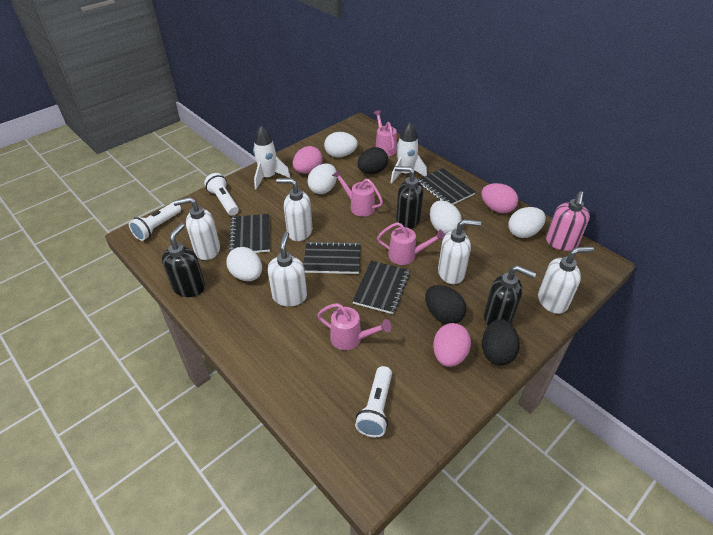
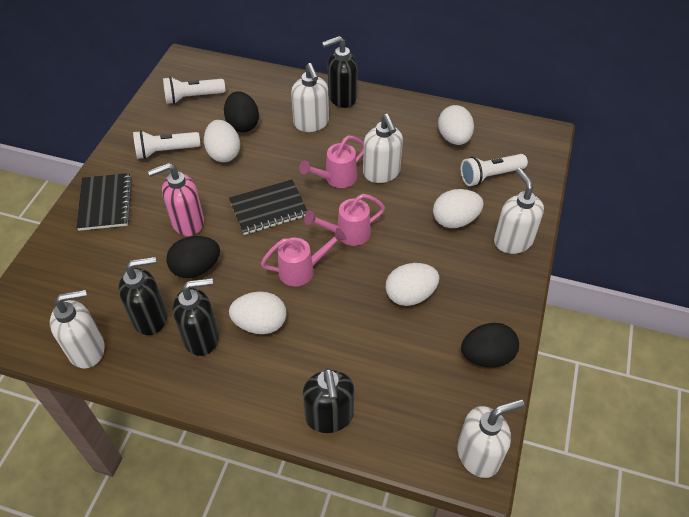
black notebook: 4 -> 2
black soap dispenser: 3 -> 4
pink egg: 3 -> 0
pink watering can: 4 -> 3
white rocket: 2 -> 0

